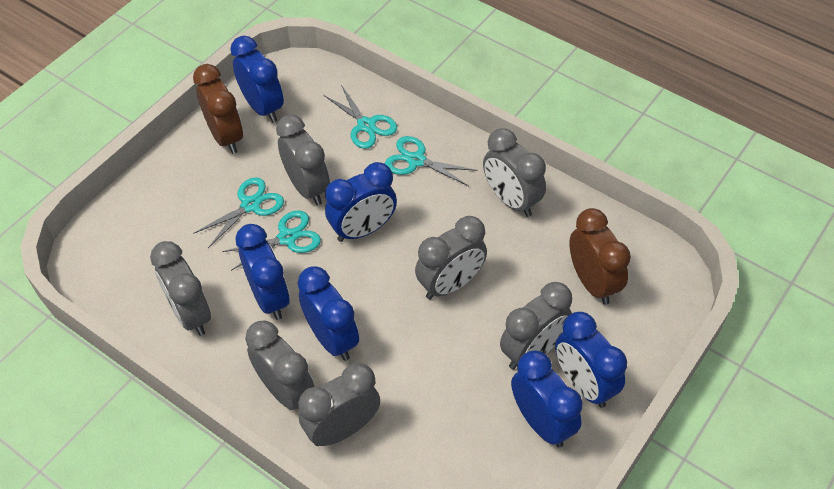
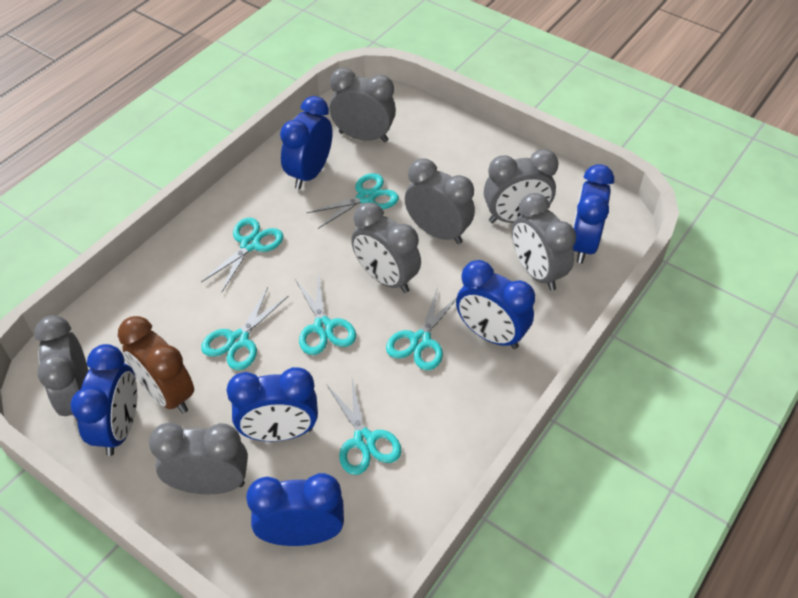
brown clock: 2 -> 1
turquoise scissors: 4 -> 6

